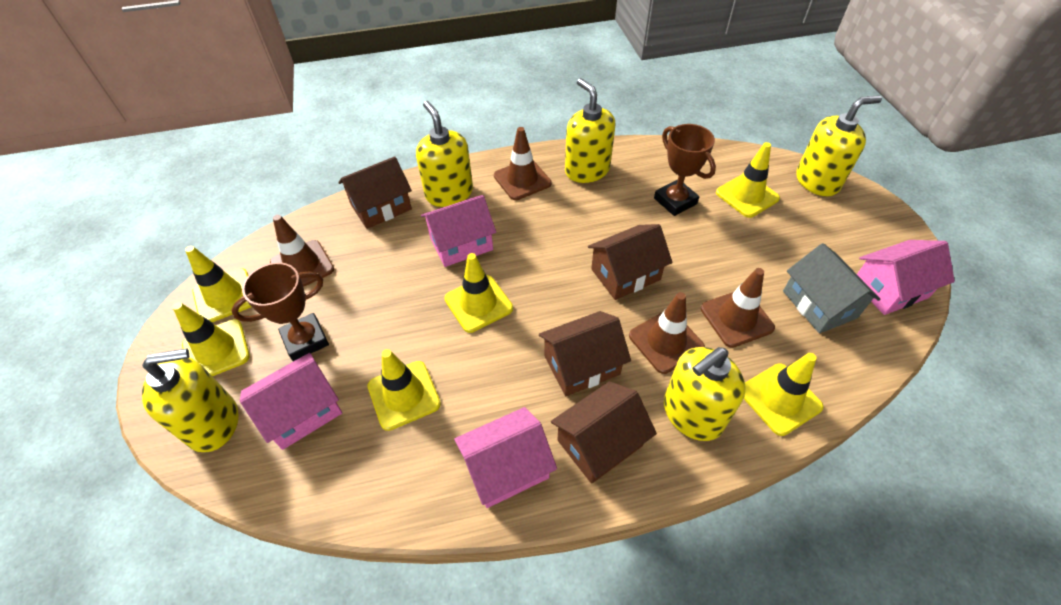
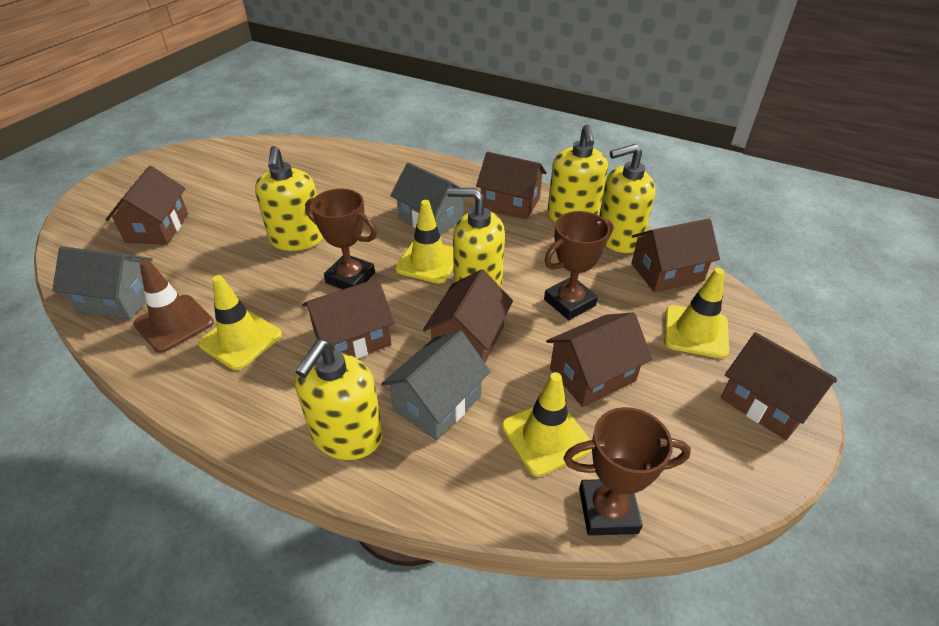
brown house: 4 -> 7
brown traffic cone: 4 -> 1
brown trophy: 2 -> 3
grey house: 1 -> 3
pink house: 4 -> 0
yellow traffic cone: 6 -> 4

